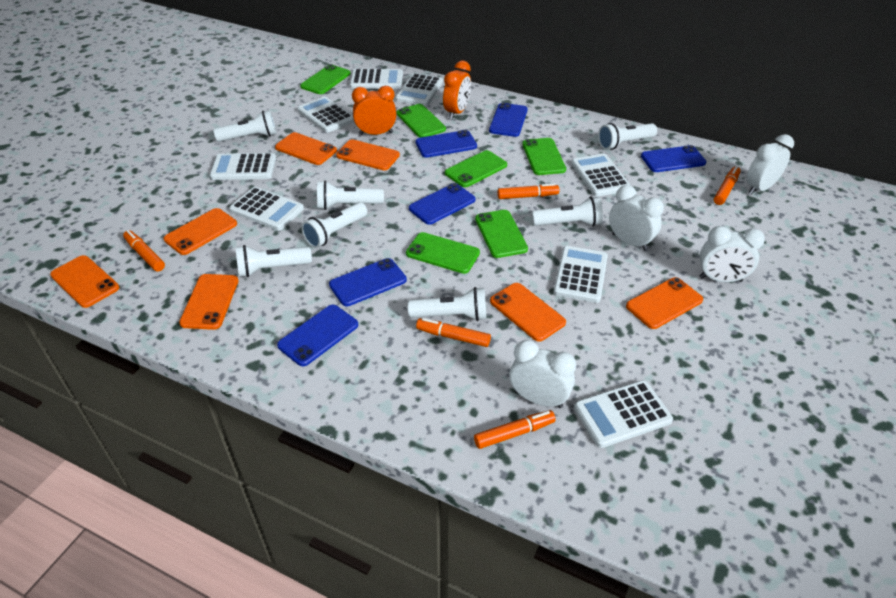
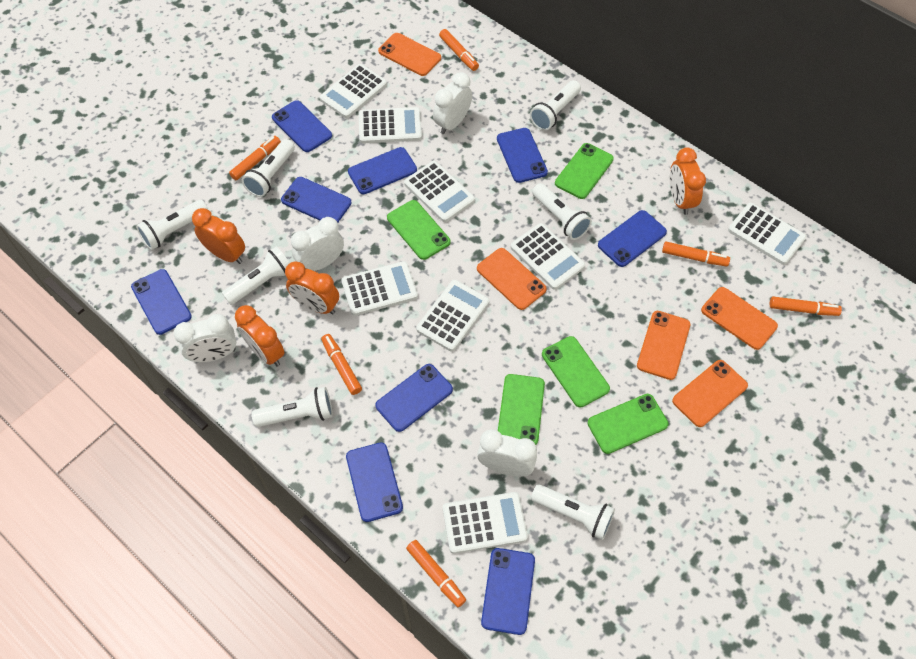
blue phone: 6 -> 9
green phone: 6 -> 5
orange clock: 2 -> 4
orange marker: 5 -> 6
orange phone: 7 -> 5

